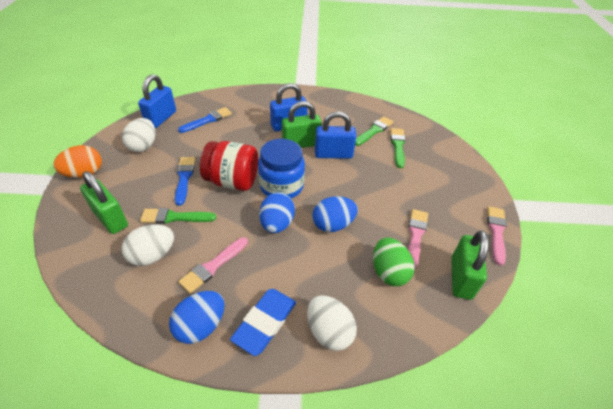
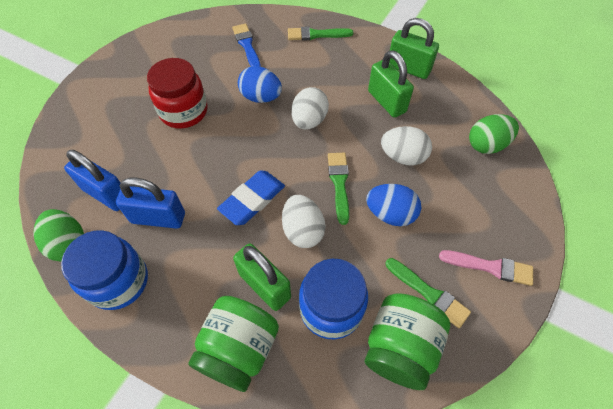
blue brush: 2 -> 1
blue egg: 3 -> 2
blue jar: 1 -> 2
blue padlock: 3 -> 2
green egg: 1 -> 2
green jar: 0 -> 2
orange egg: 1 -> 0
pink brush: 3 -> 1

